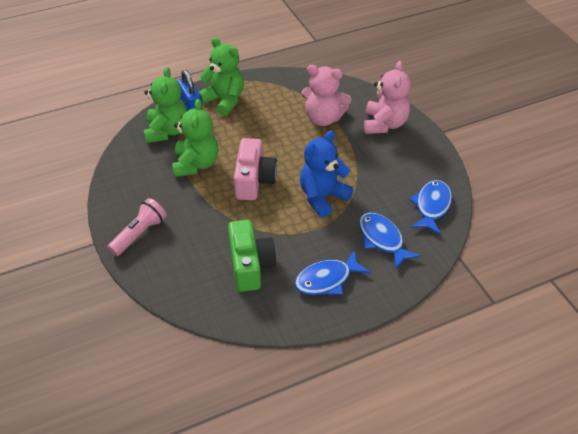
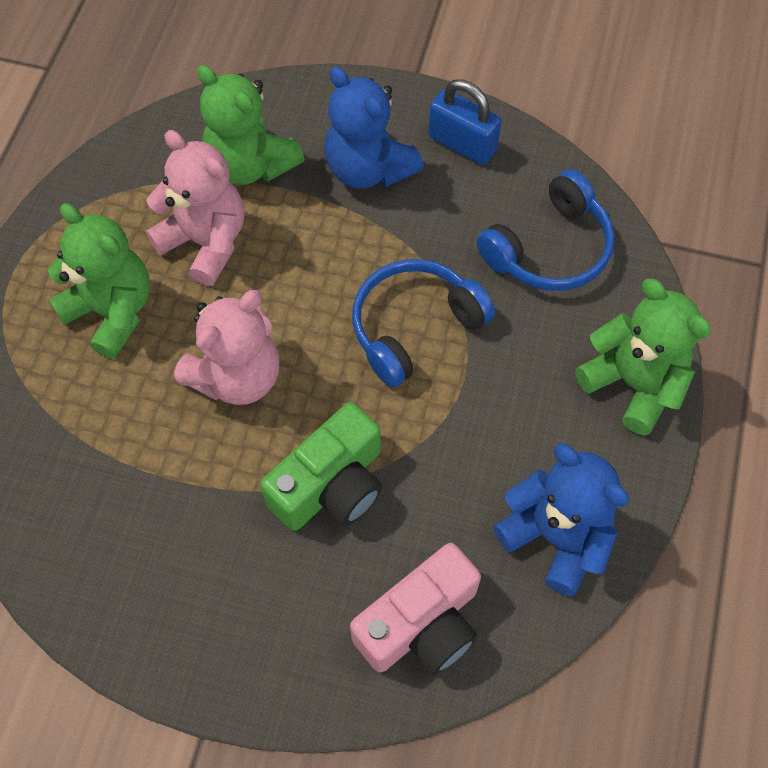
blue fish: 3 -> 0
blue headphones: 0 -> 2
blue teddy bear: 1 -> 2
pink flashlight: 1 -> 0

